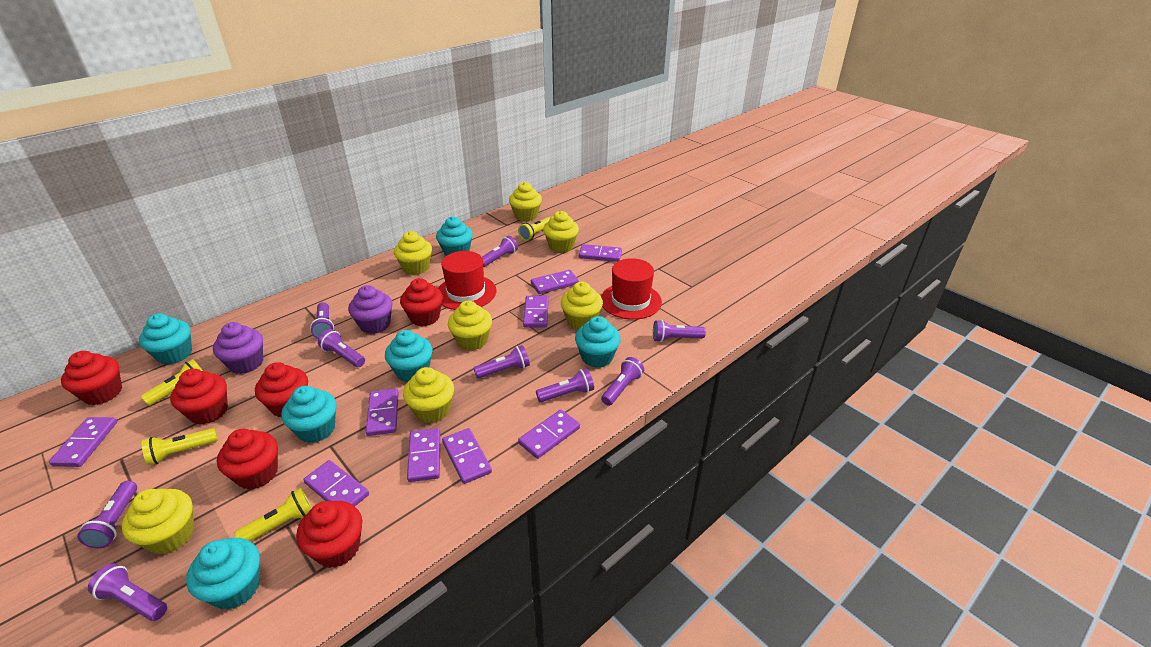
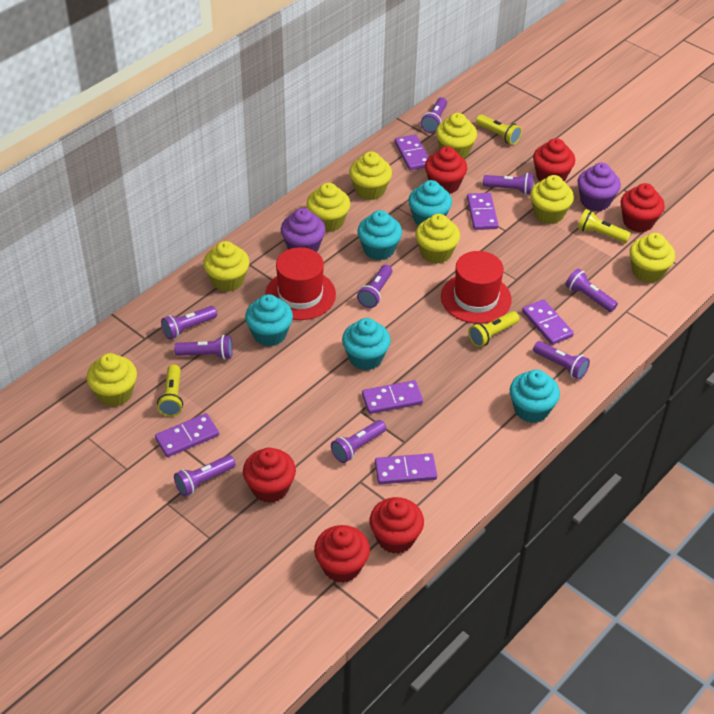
purple domino: 9 -> 6
turquoise cupcake: 6 -> 5
yellow cupcake: 7 -> 8

